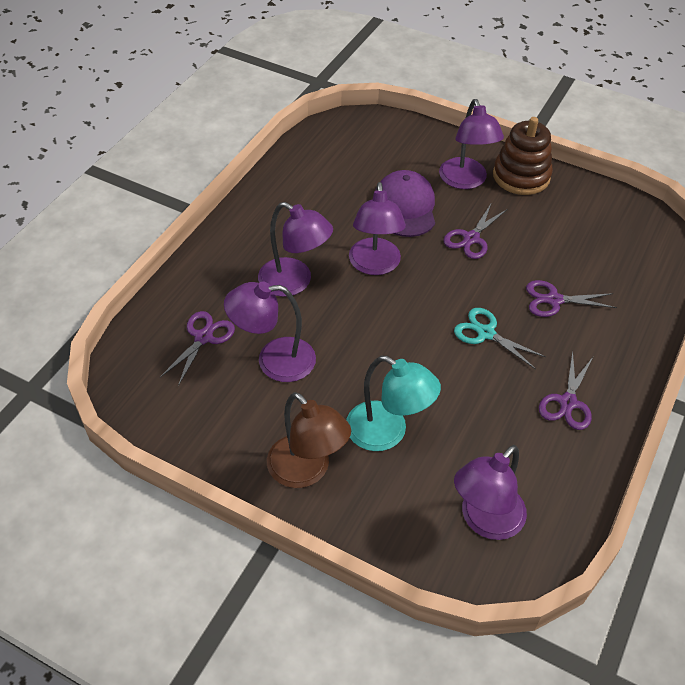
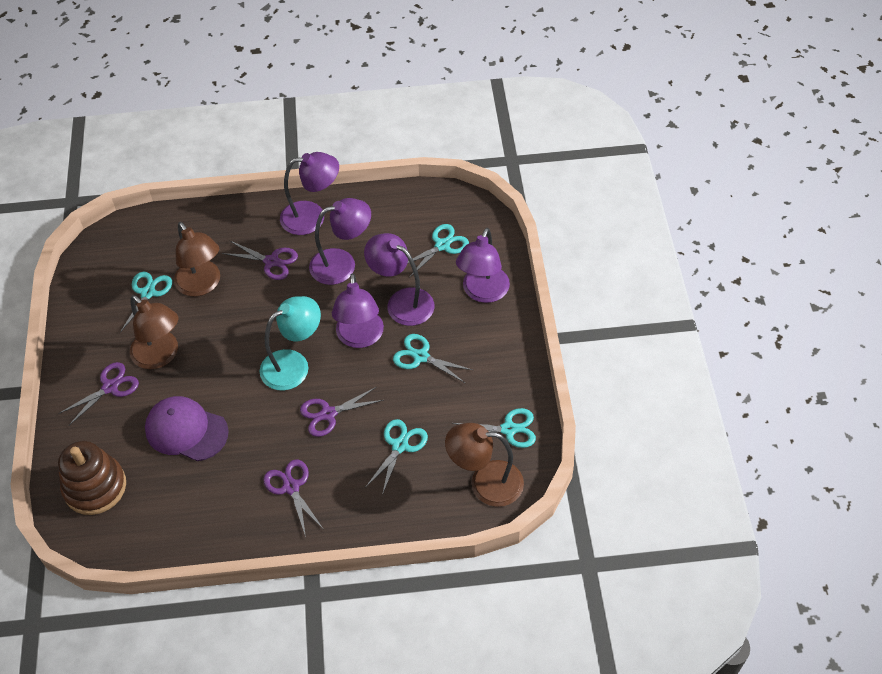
brown lamp: 1 -> 3
turquoise scissors: 1 -> 5

